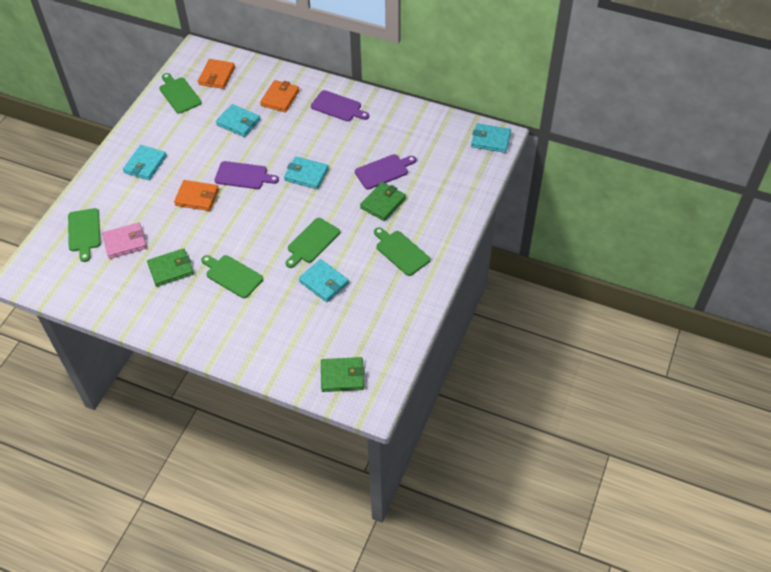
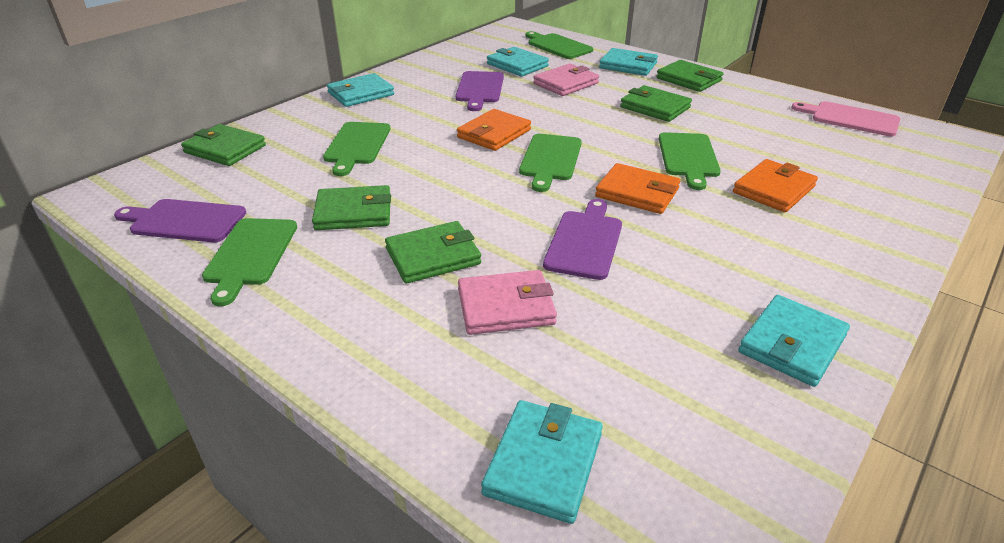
green wallet: 3 -> 5
pink cutting board: 0 -> 1
pink wallet: 1 -> 2

